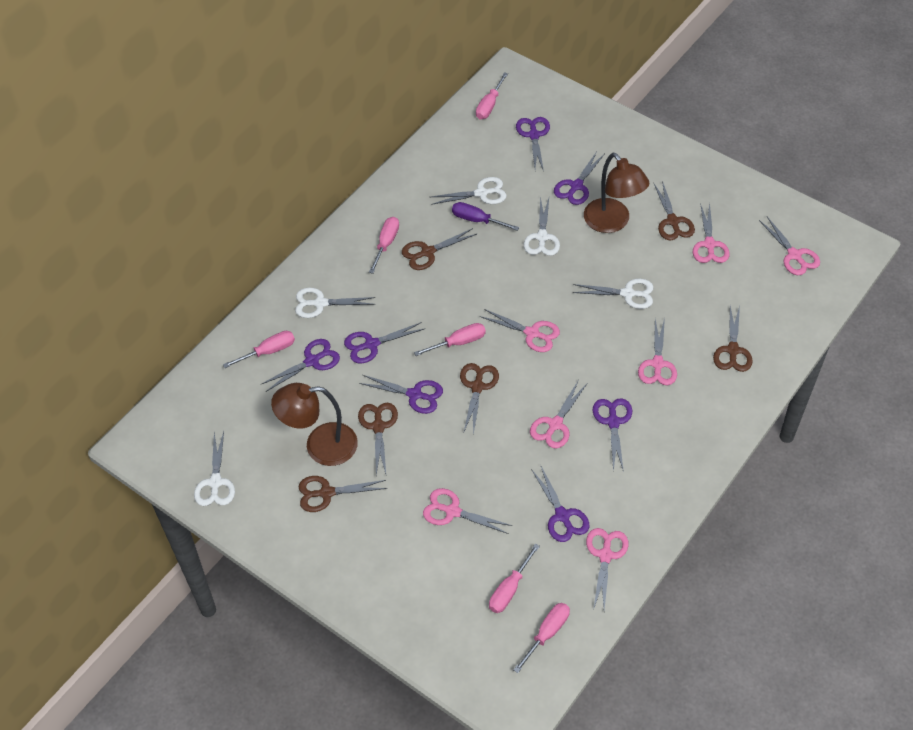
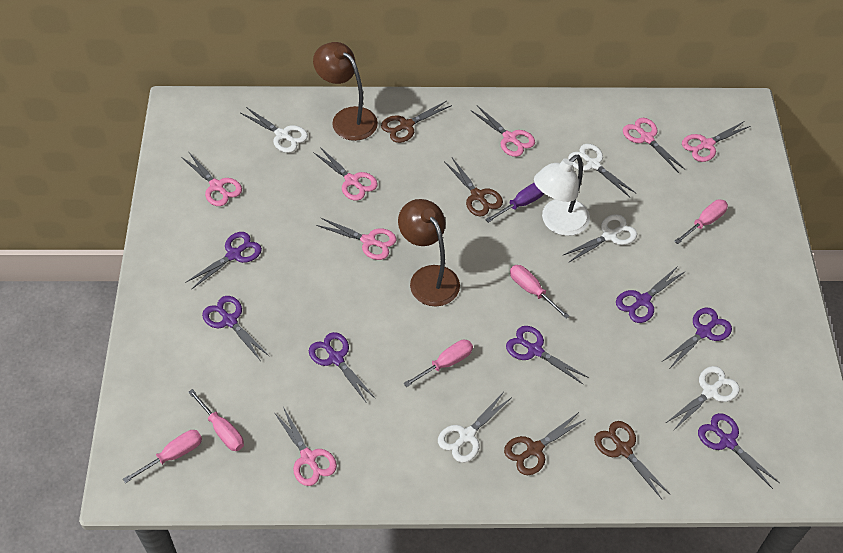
brown scissors: 6 -> 4
pink screwdriver: 6 -> 5
white lamp: 0 -> 1

